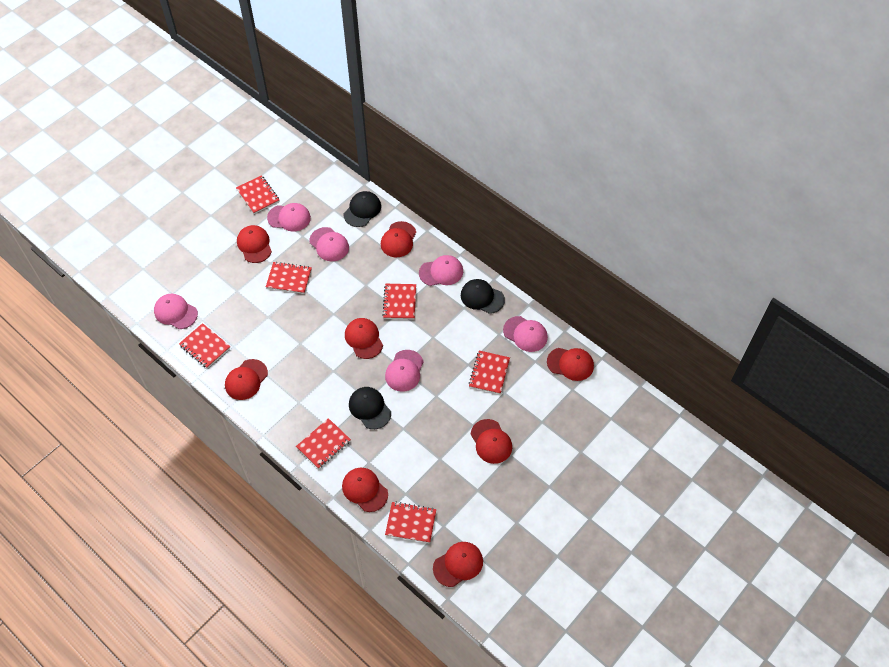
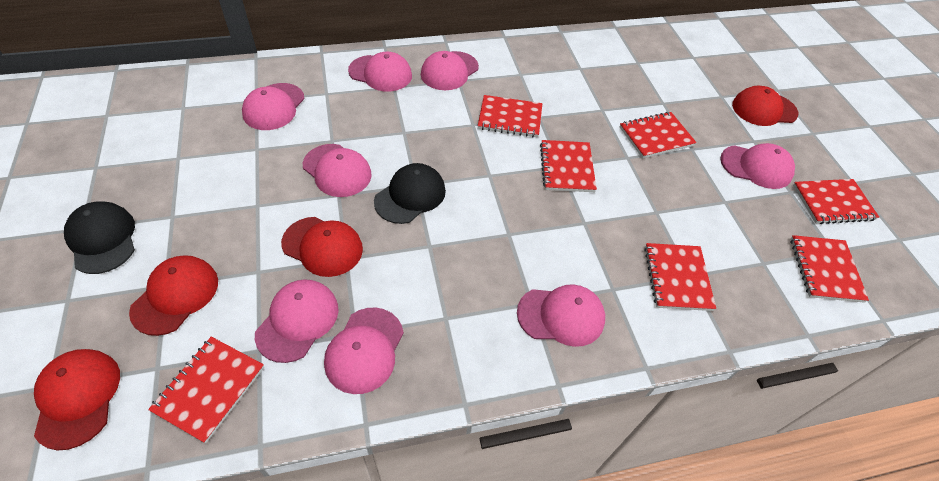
black cap: 3 -> 2
pink cap: 6 -> 8
red cap: 8 -> 4

